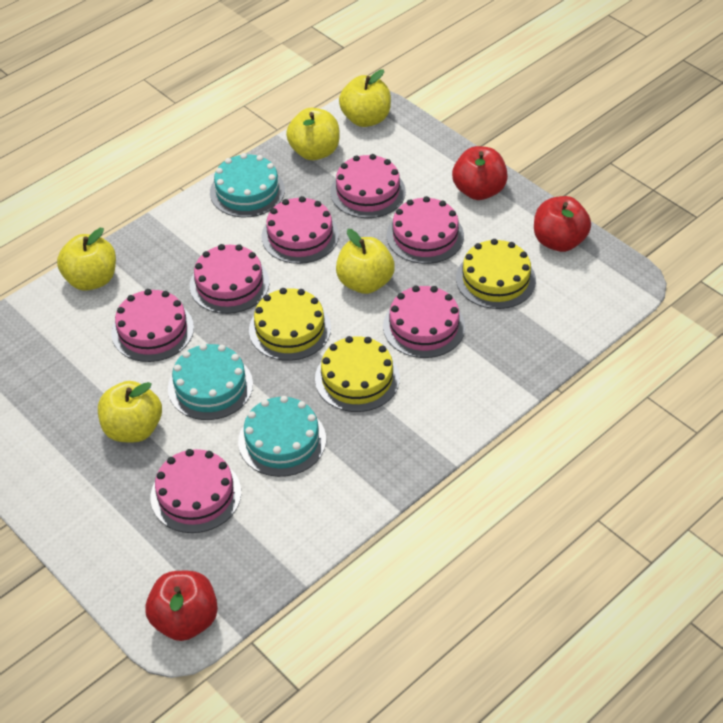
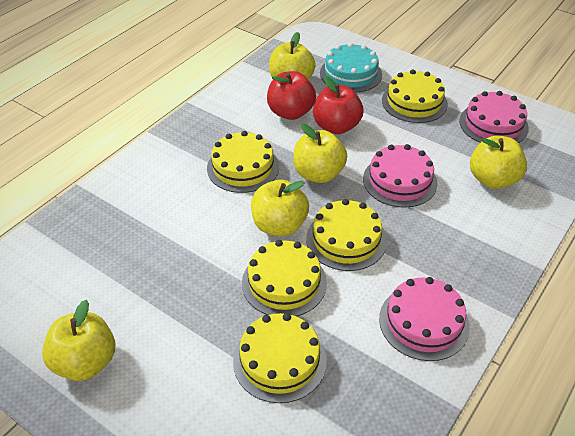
pink cake: 7 -> 3
red apple: 3 -> 2
turquoise cake: 3 -> 1
yellow cake: 3 -> 5

